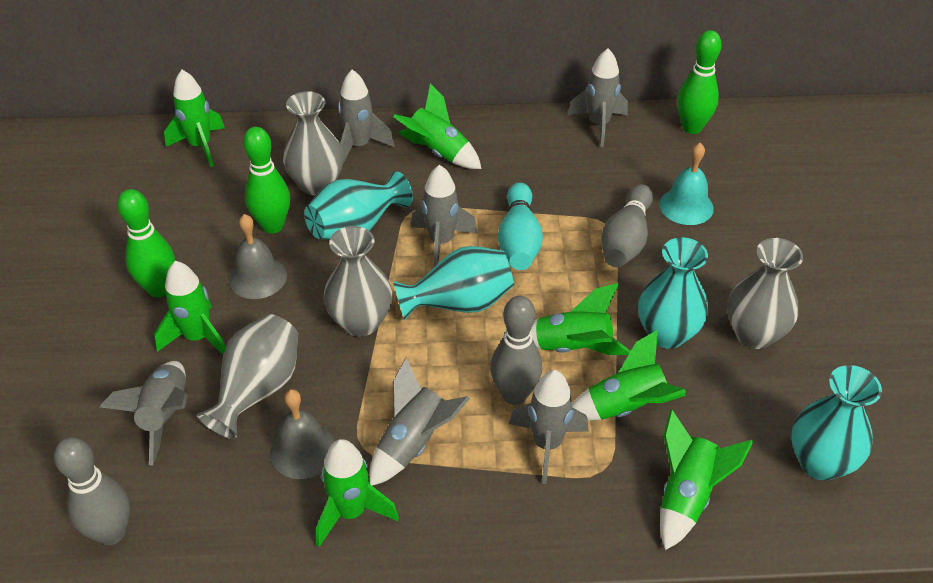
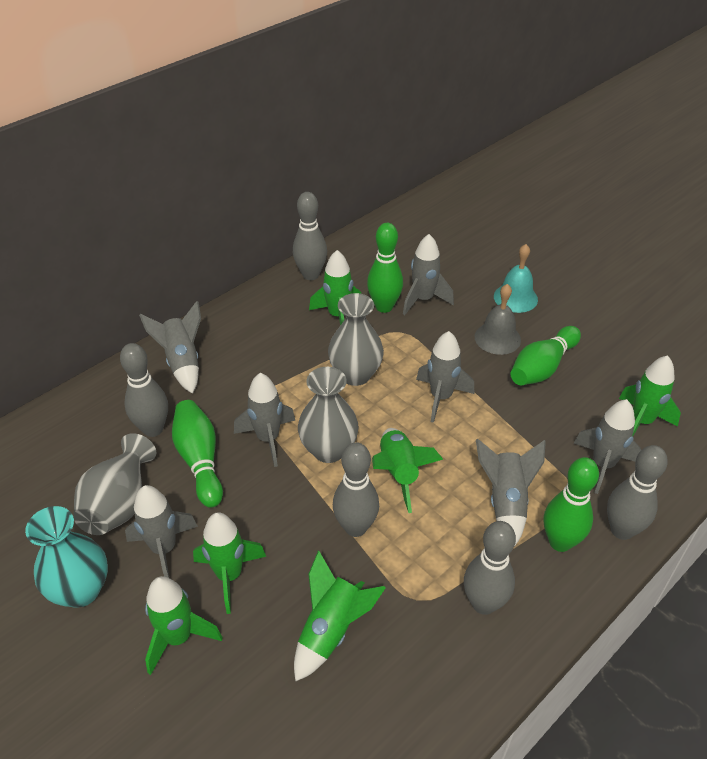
green bowling pin: 3 -> 4
green rocket: 7 -> 6
grey bell: 2 -> 1
grey bowling pin: 3 -> 5
grey rocket: 6 -> 7
grey vase: 4 -> 3
turquoise bowling pin: 1 -> 0
turquoise vase: 4 -> 1

